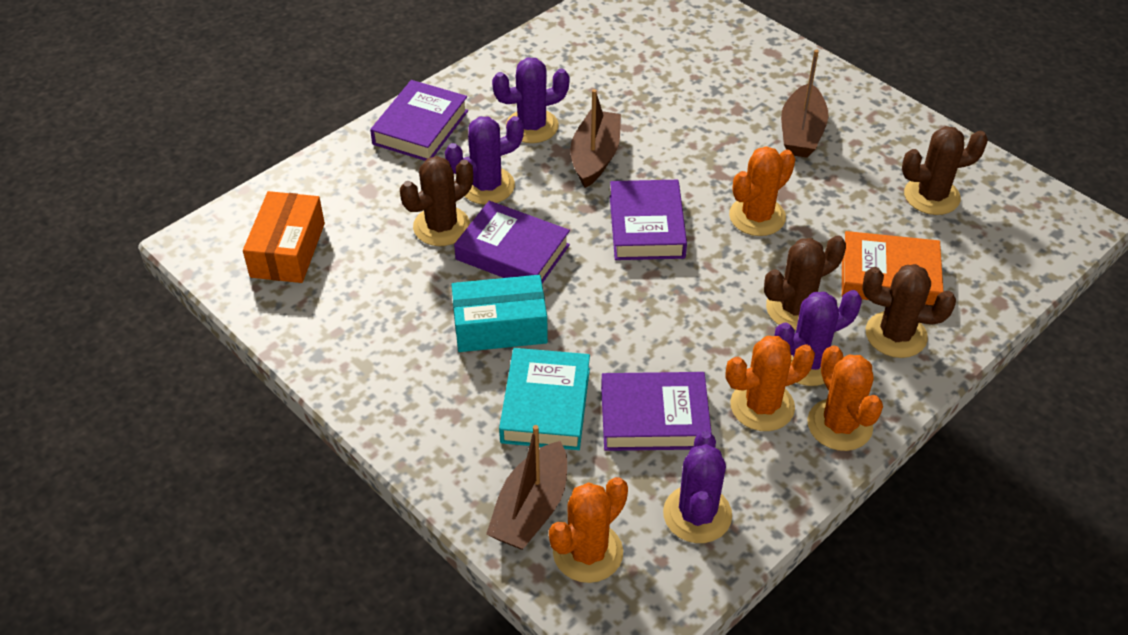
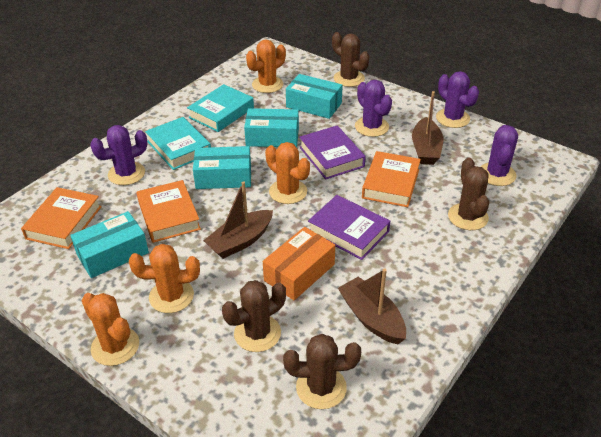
orange book: 1 -> 3
purple book: 4 -> 2
turquoise book: 1 -> 2
turquoise box: 1 -> 4

